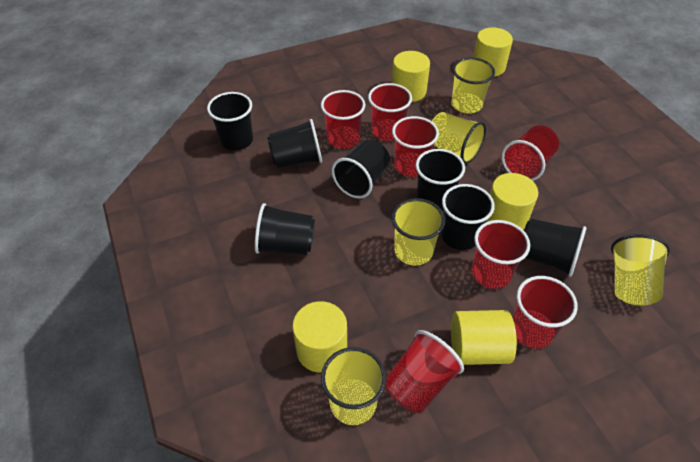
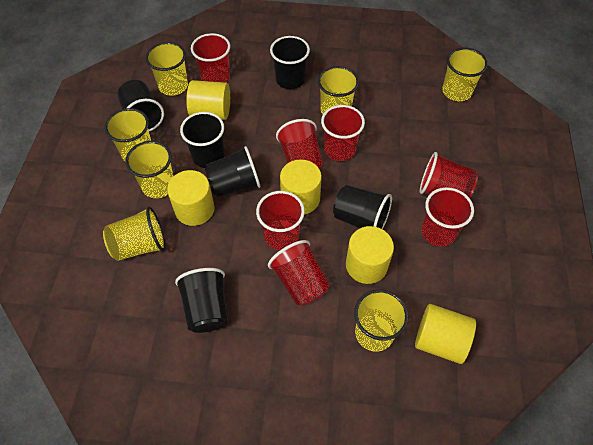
black cup: 7 -> 6
yellow cup: 5 -> 7

